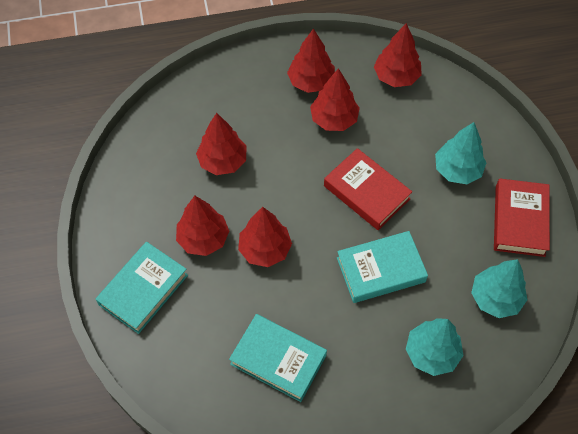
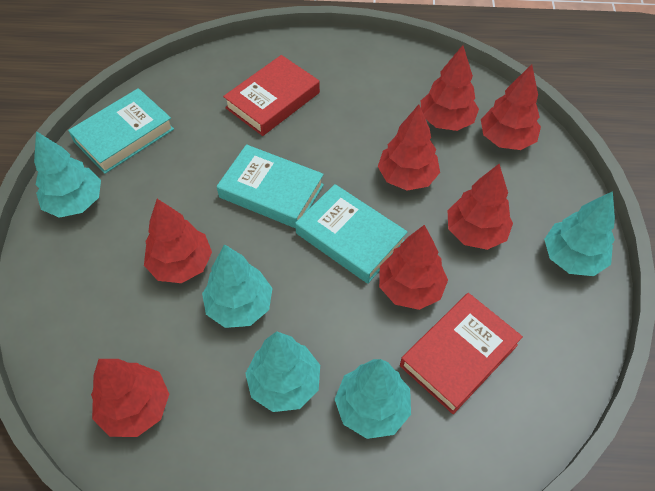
red tree: 6 -> 7
turquoise tree: 3 -> 5

